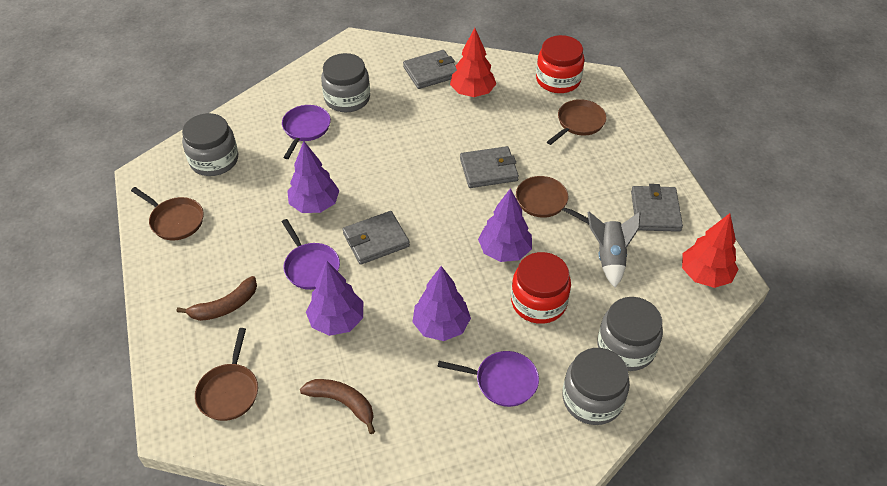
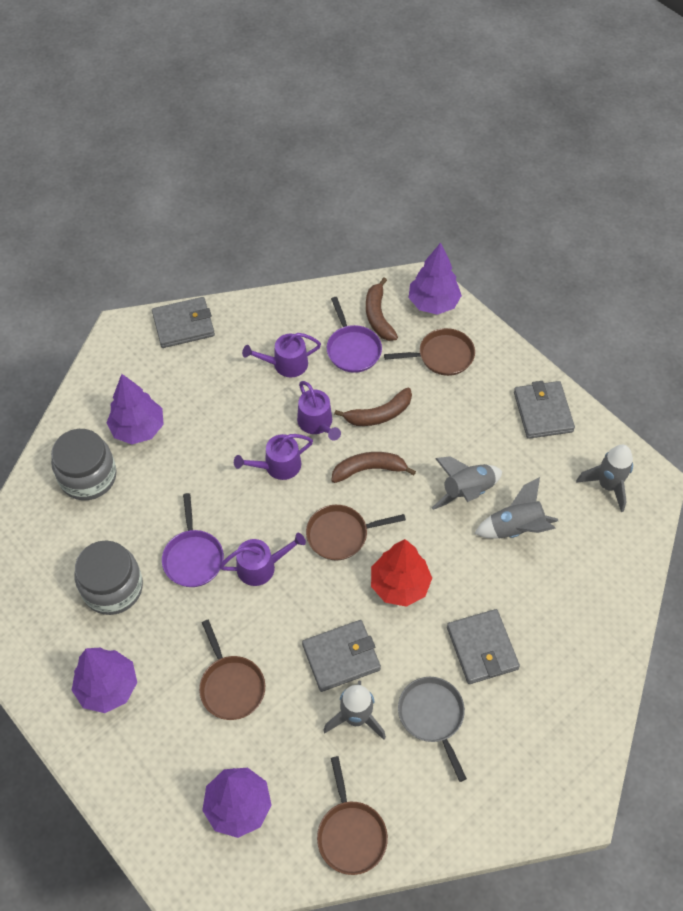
brown banana: 2 -> 3
grey jar: 4 -> 2
grey pan: 0 -> 1
grey rocket: 1 -> 4
purple pan: 3 -> 2
purple watering can: 0 -> 4
red jar: 2 -> 0
red tree: 2 -> 1

